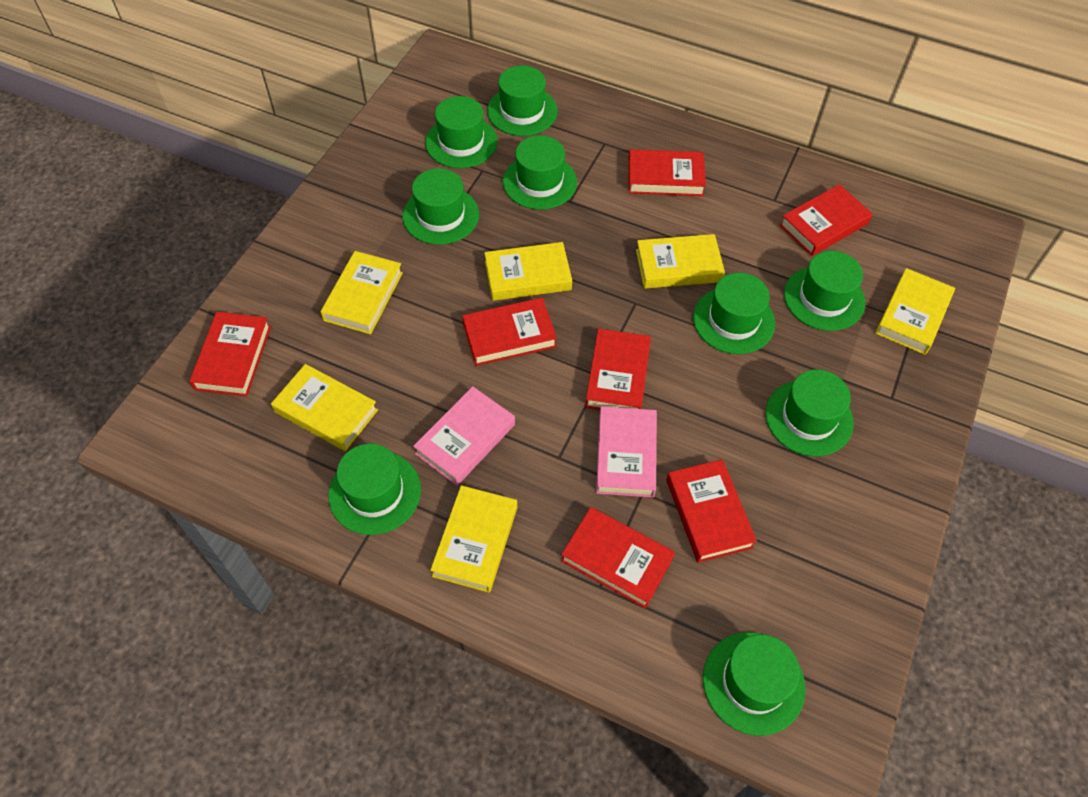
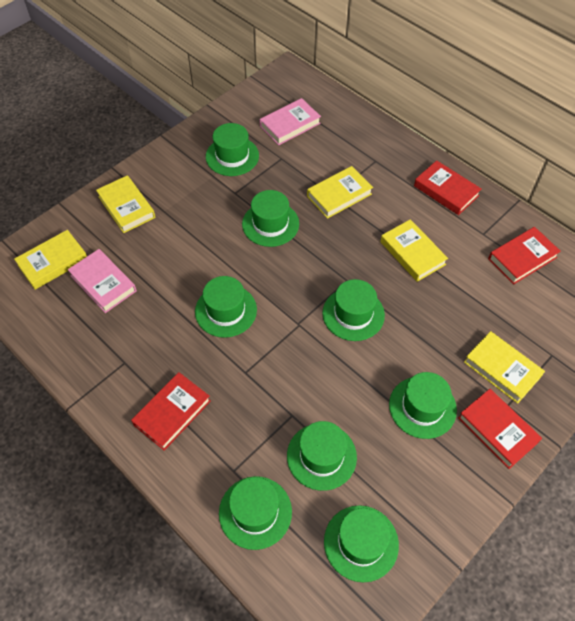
green hat: 9 -> 8
red book: 7 -> 4
yellow book: 6 -> 5

